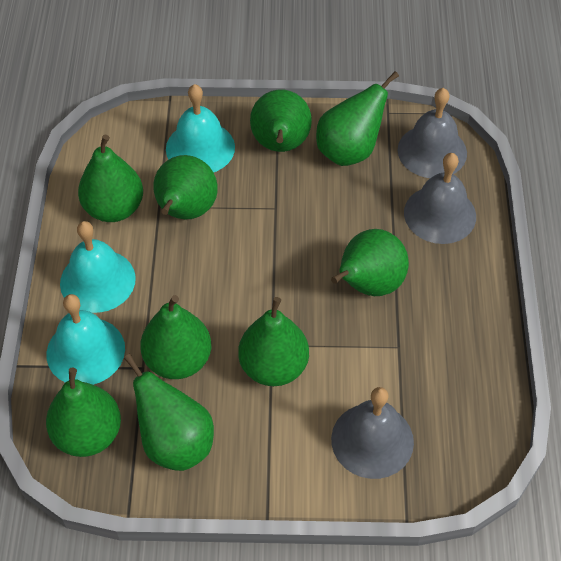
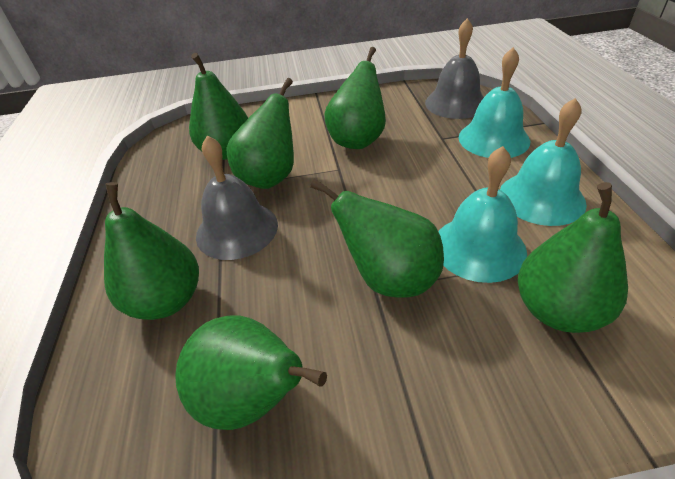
green pear: 9 -> 7
grey bell: 3 -> 2

